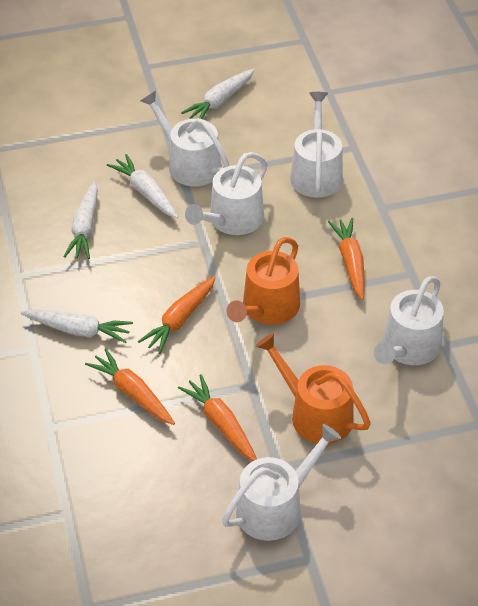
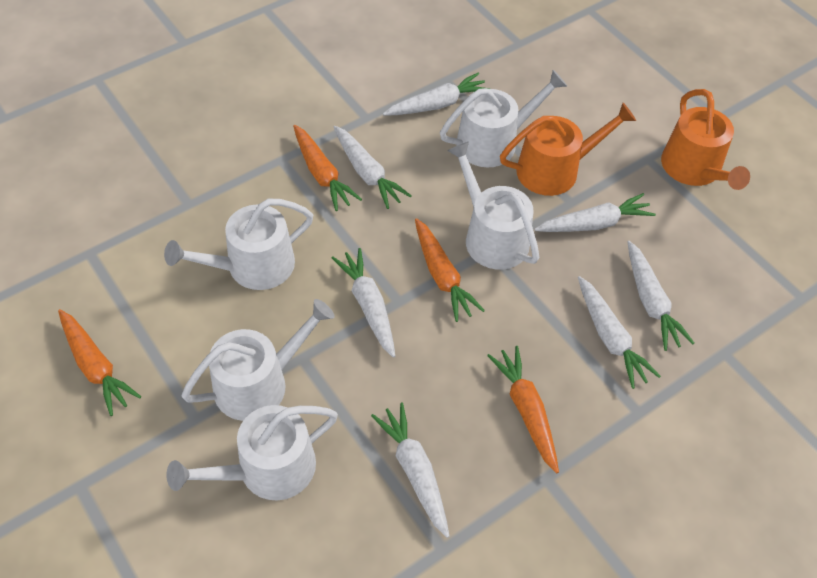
white carrot: 4 -> 7

